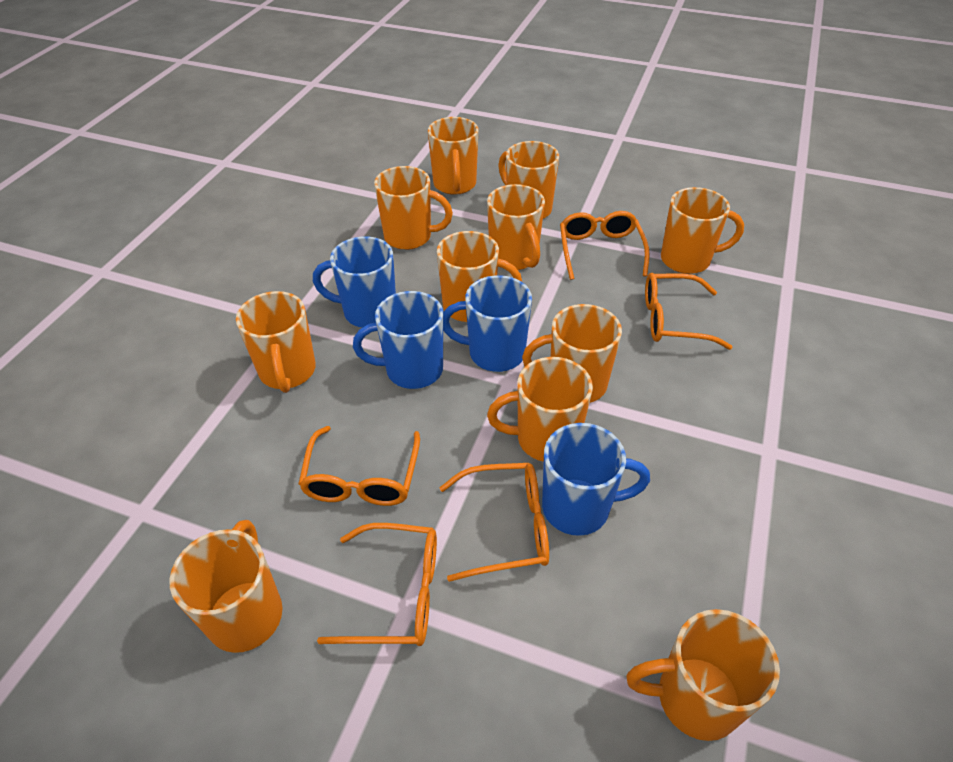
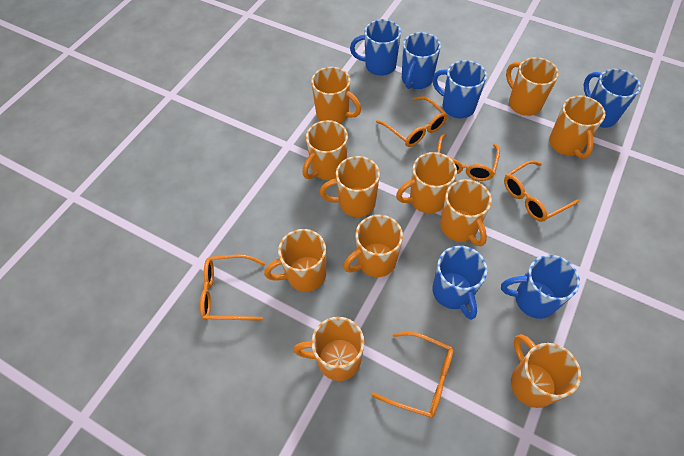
blue mug: 4 -> 6

